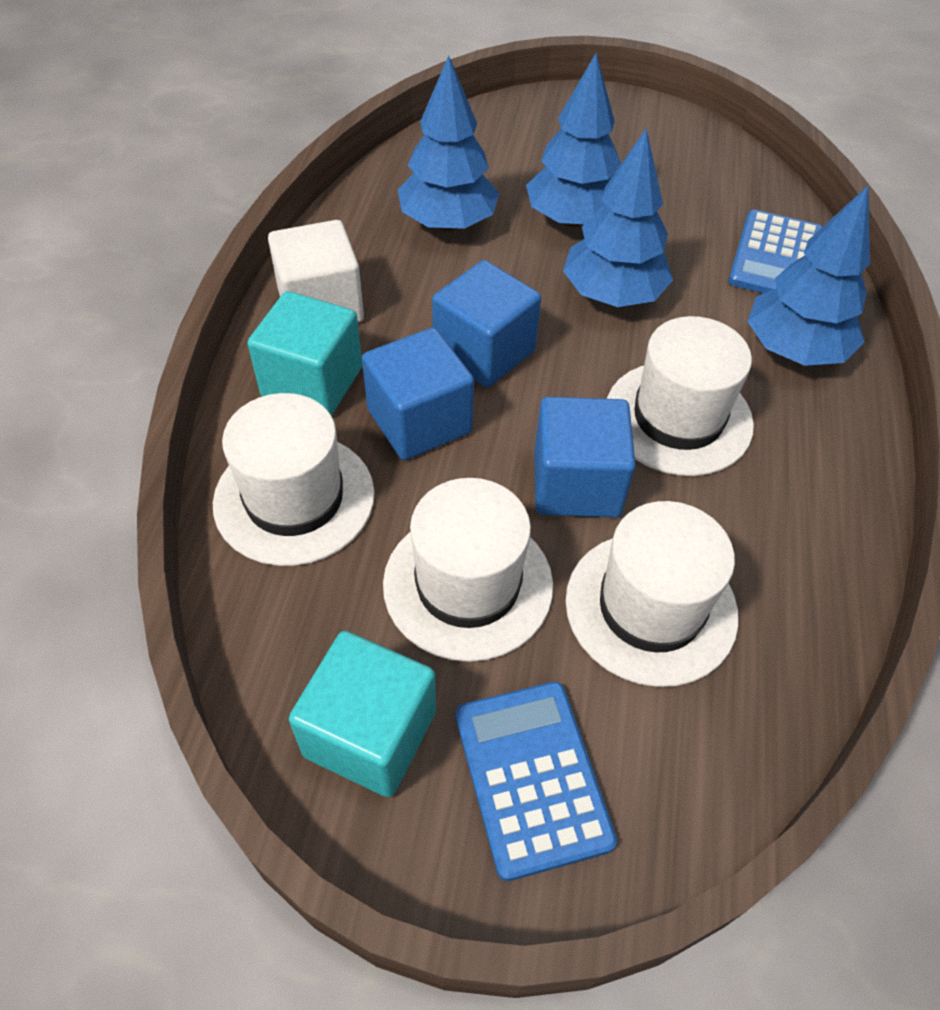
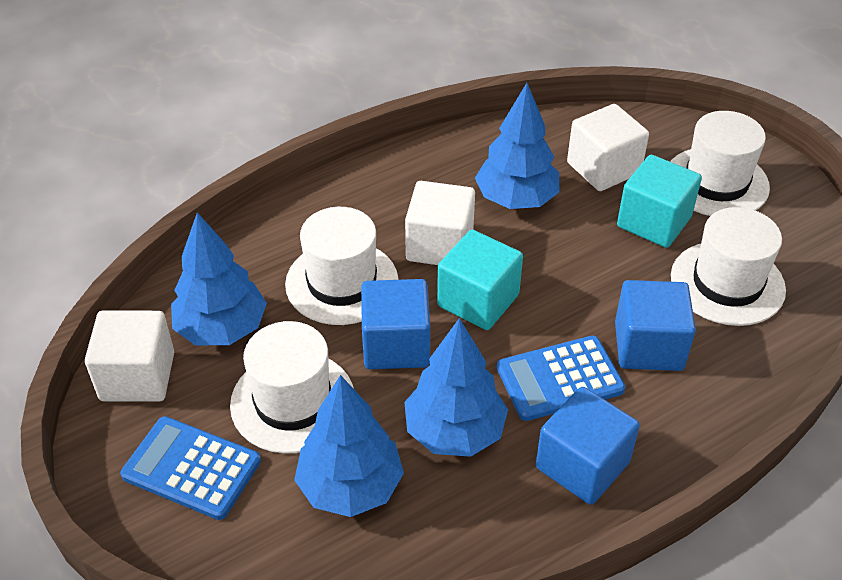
white cube: 1 -> 3

